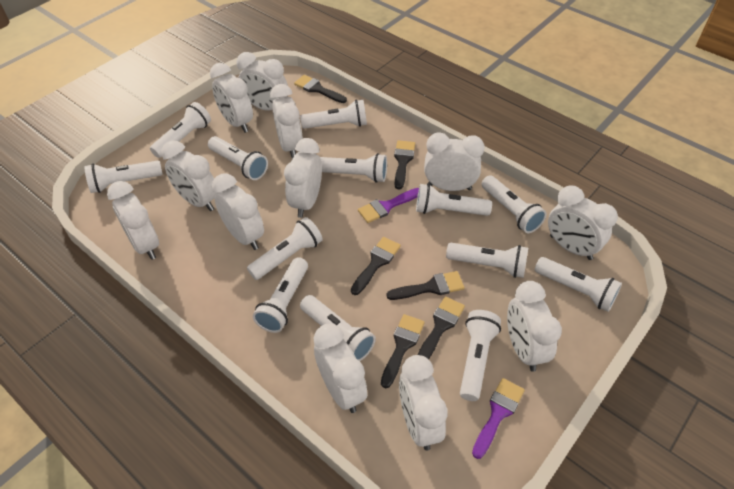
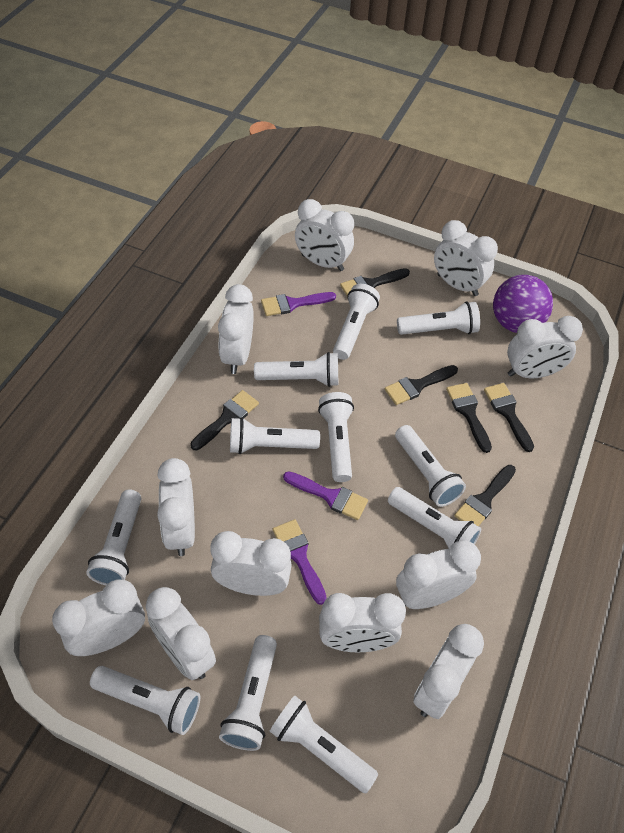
purple ball: 0 -> 1
purple brush: 2 -> 3
white clock: 12 -> 11
white flashlight: 13 -> 11

